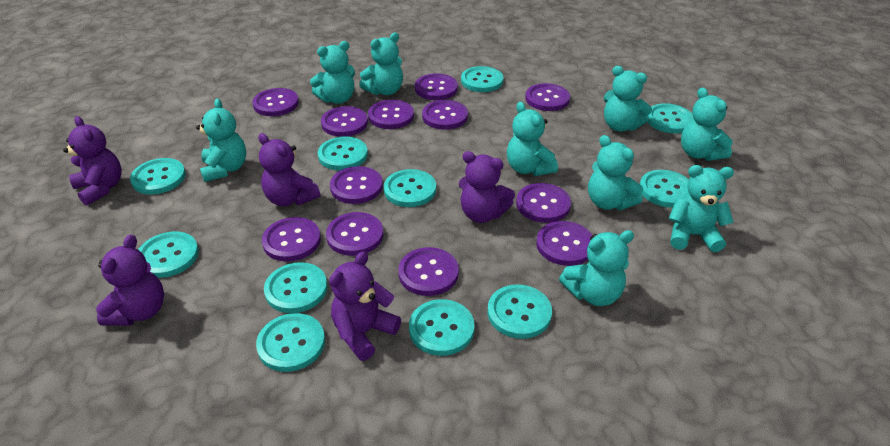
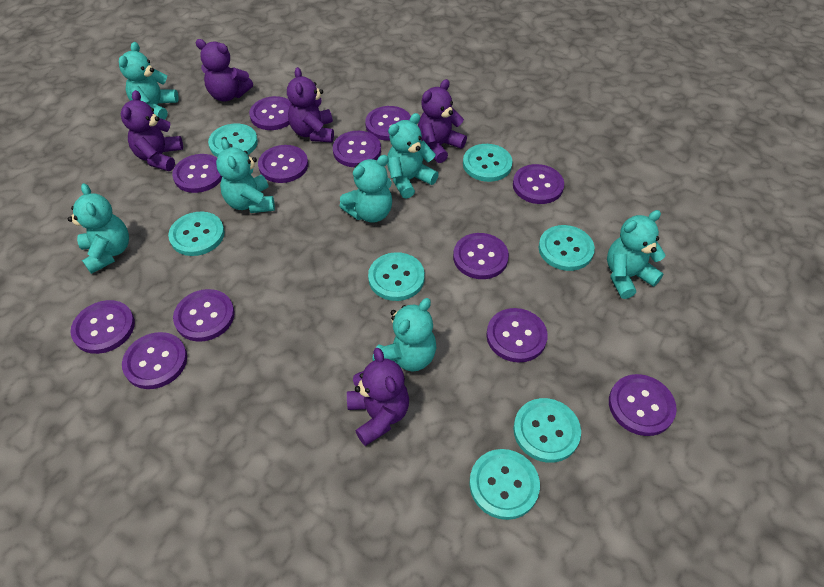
turquoise button: 11 -> 7
turquoise teddy bear: 9 -> 7

